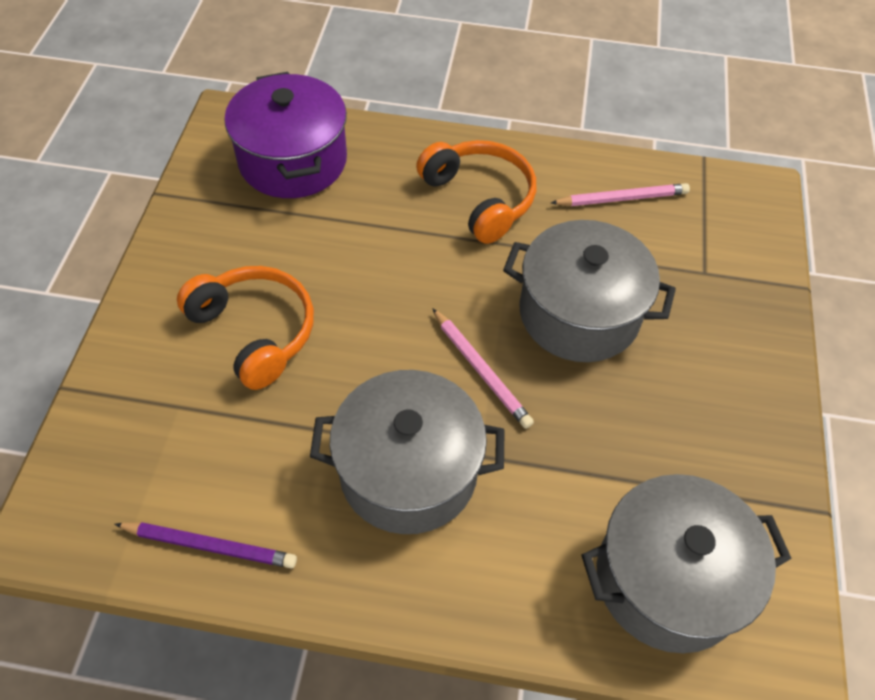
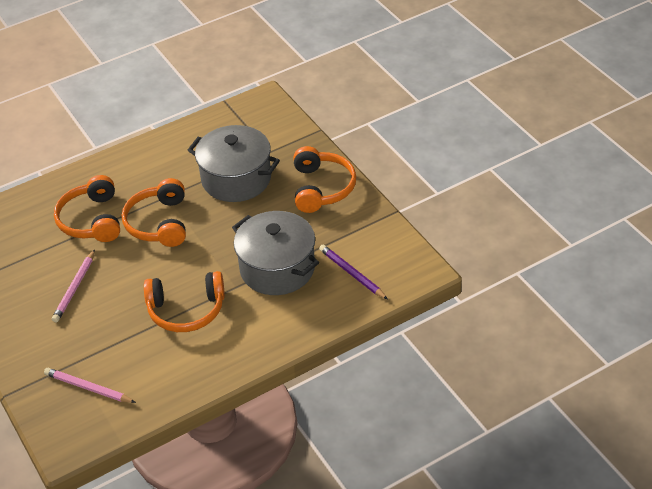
grey pot: 3 -> 2
orange headphones: 2 -> 4
purple pot: 1 -> 0

